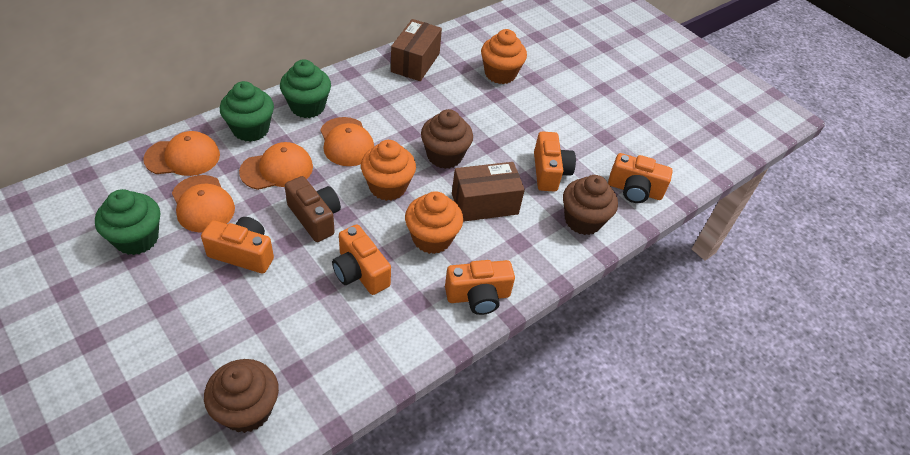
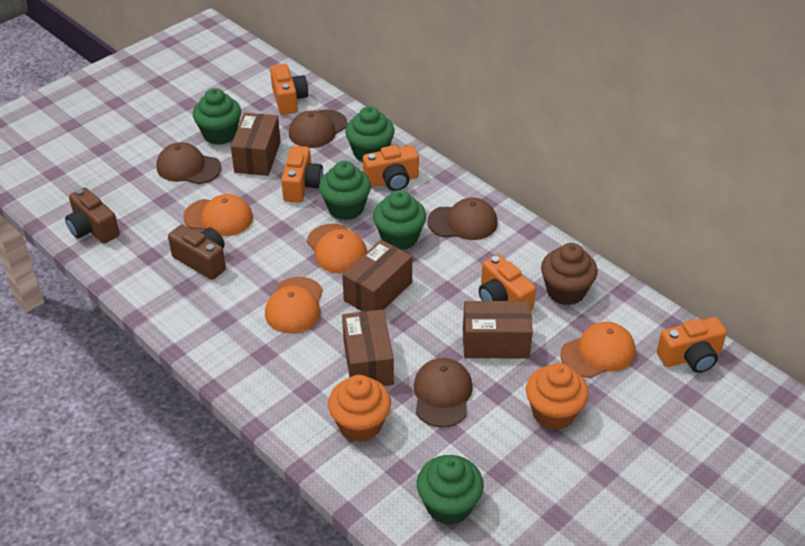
brown box: 2 -> 4
brown camera: 1 -> 2
brown cap: 0 -> 4
brown cupcake: 3 -> 1
green cupcake: 3 -> 5
orange cupcake: 3 -> 2

